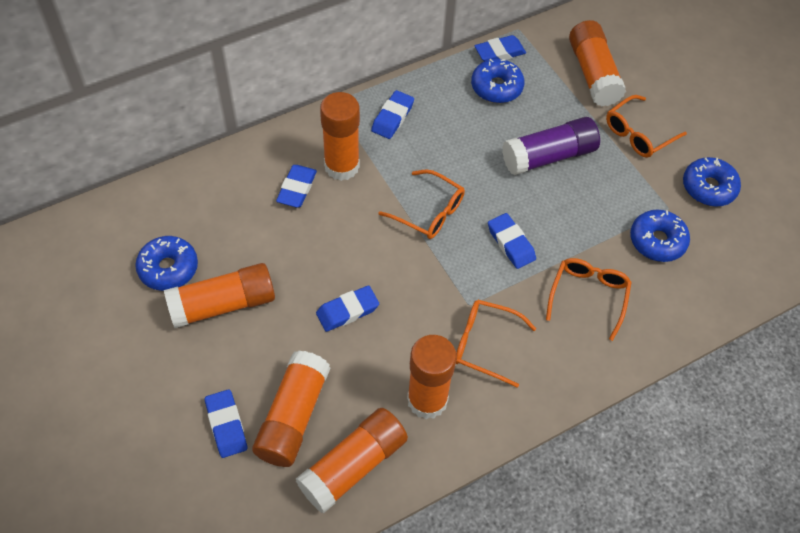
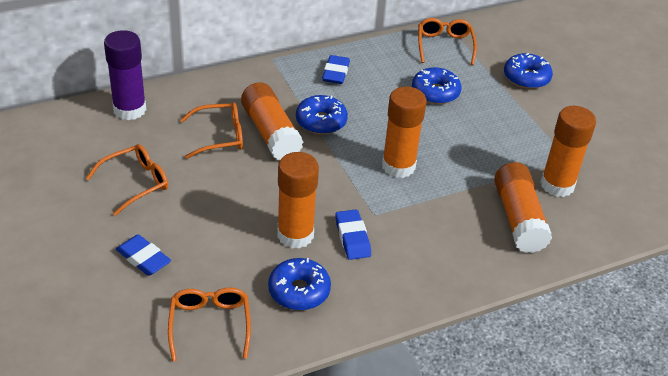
blue eraser: 6 -> 3
orange glue stick: 6 -> 5

